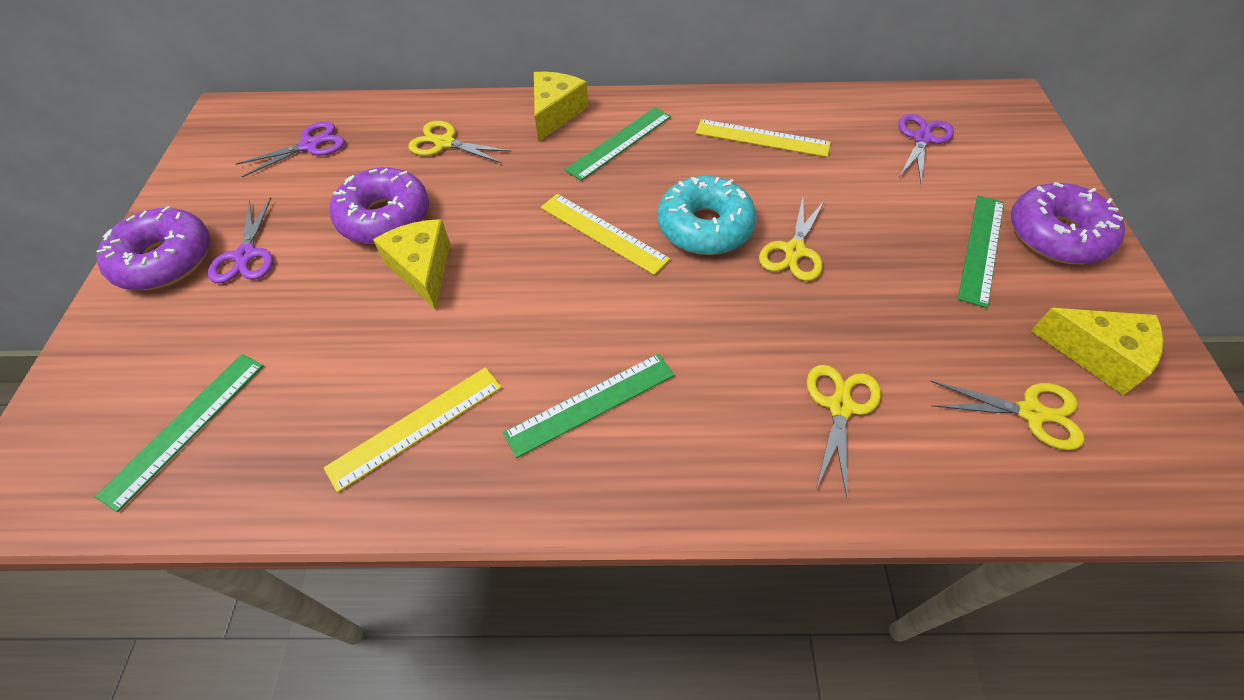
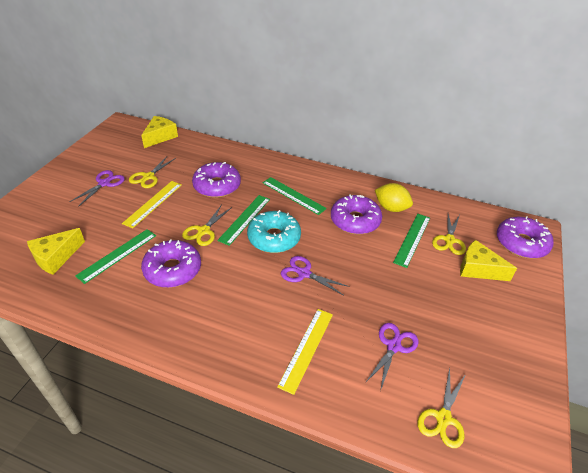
purple donut: 3 -> 4
yellow lemon: 0 -> 1
yellow ruler: 3 -> 2

